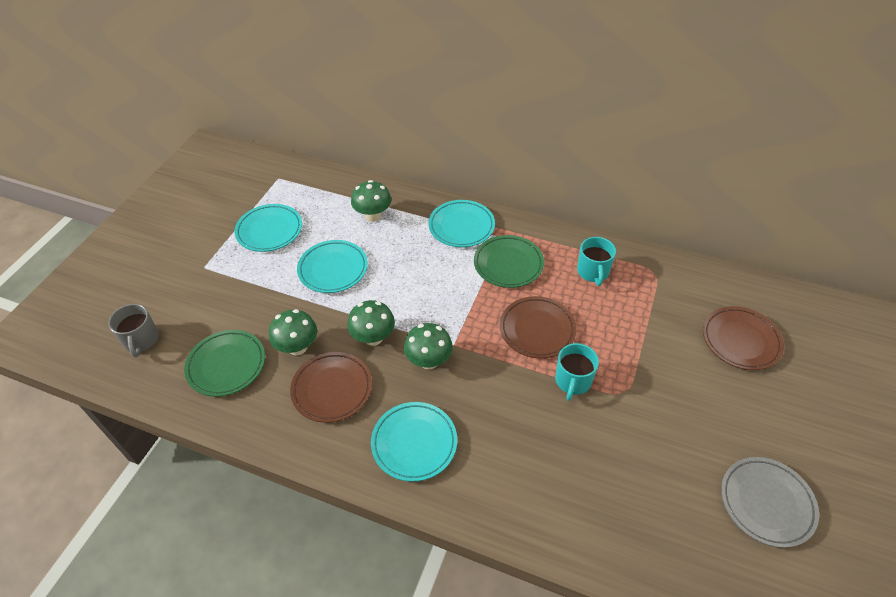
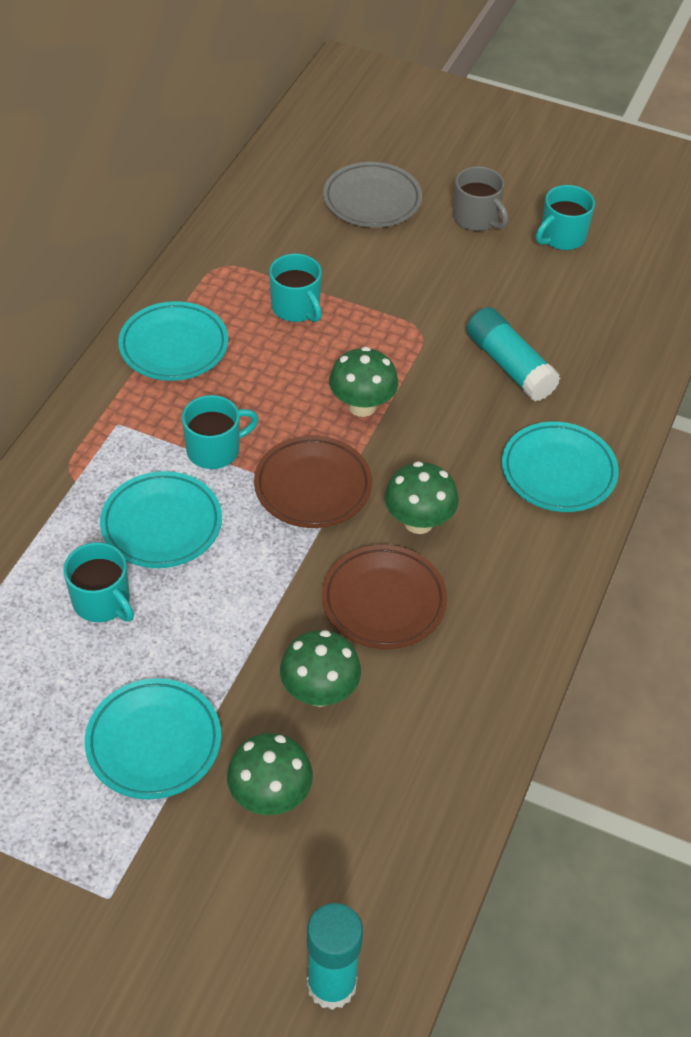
brown plate: 3 -> 2
green plate: 2 -> 0
turquoise glue stick: 0 -> 2
turquoise mug: 2 -> 4

